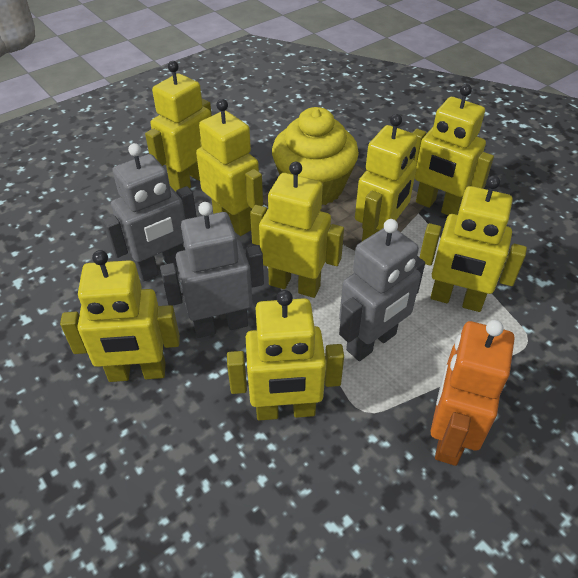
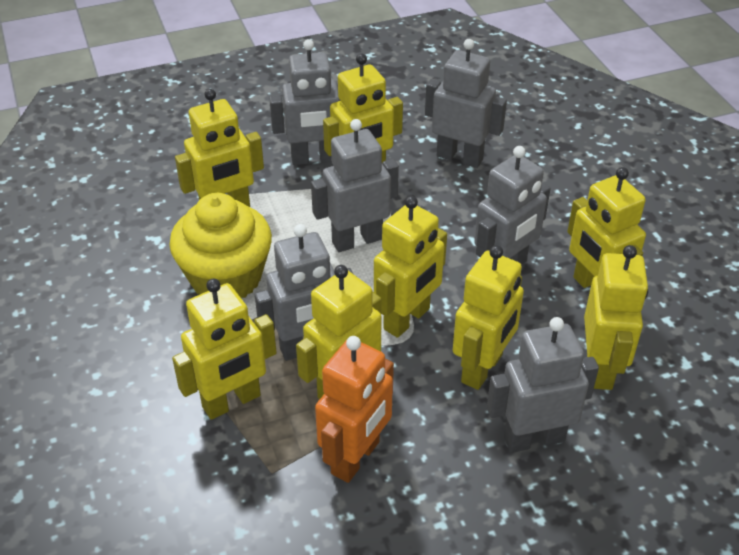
grey robot: 3 -> 6

